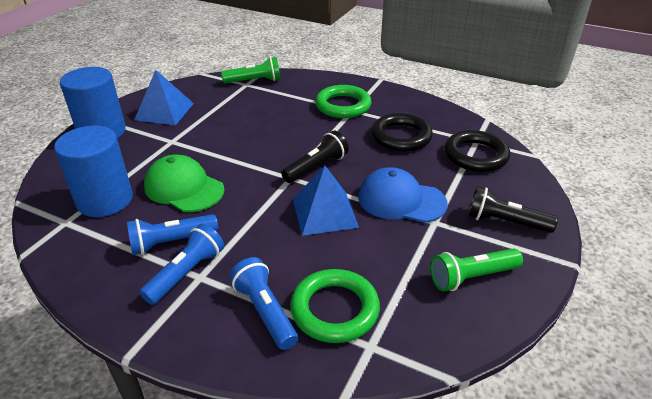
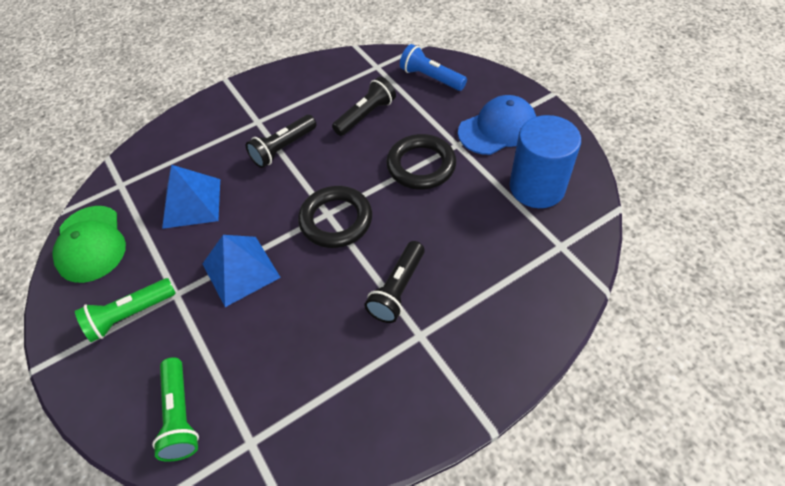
black flashlight: 2 -> 3
blue cylinder: 2 -> 1
blue flashlight: 3 -> 1
green ring: 2 -> 0

